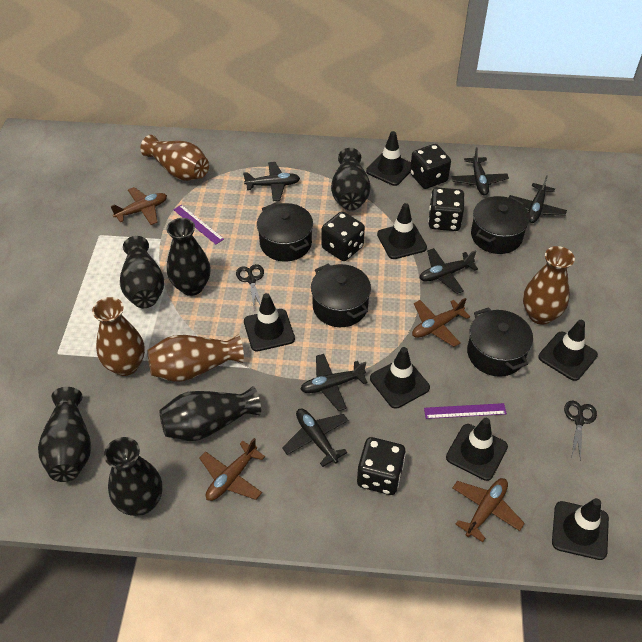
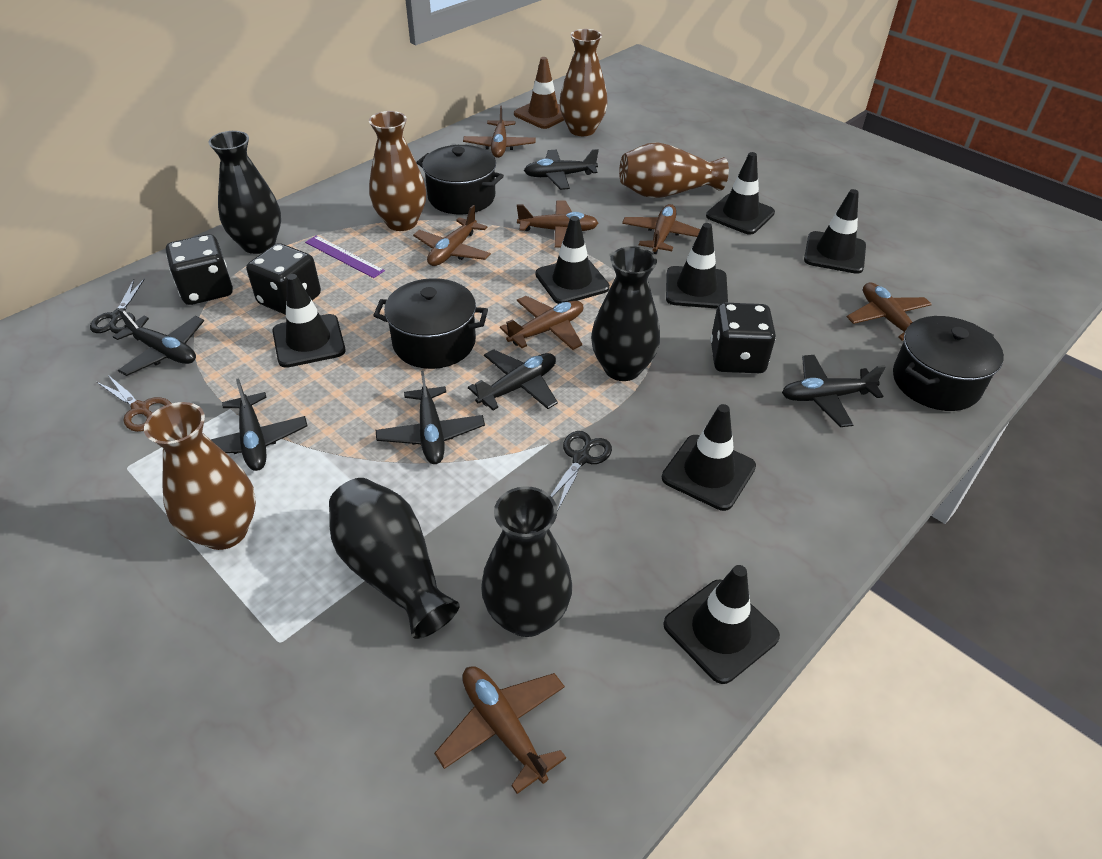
black dice: 4 -> 3
black pot: 4 -> 3
black vase: 6 -> 4
brown plane: 4 -> 7
brown scissors: 0 -> 1
brown traffic cone: 0 -> 1
purple ruler: 2 -> 1

